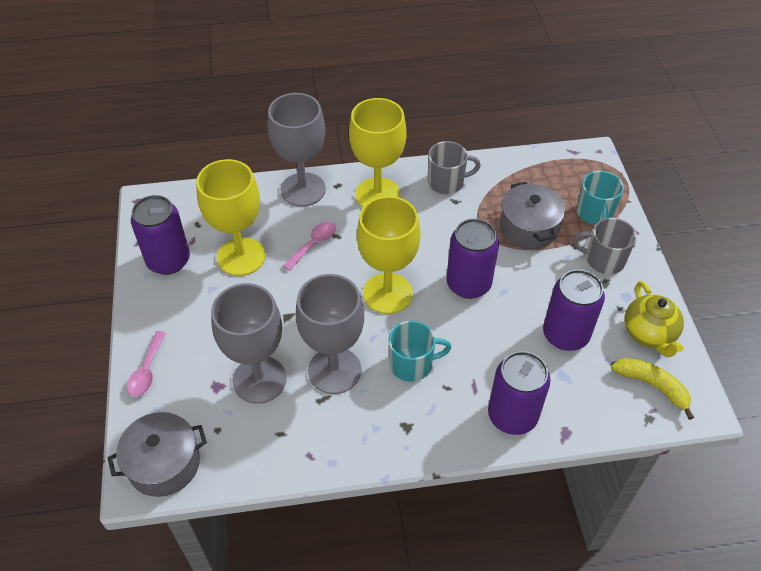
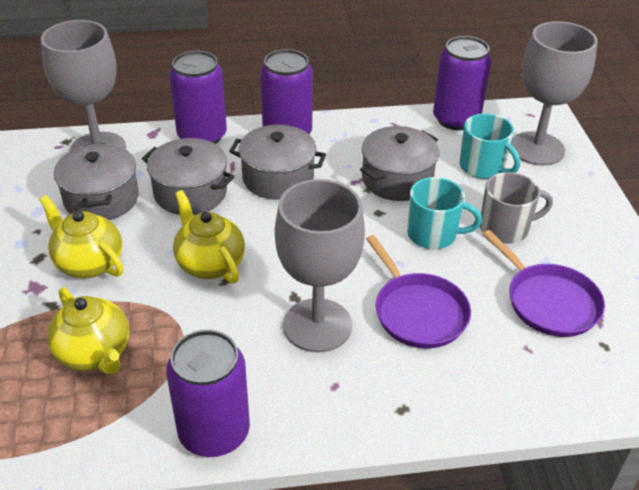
grey mug: 2 -> 1
grey pot: 2 -> 4
pink spoon: 2 -> 0
purple pan: 0 -> 2
yellow banana: 1 -> 0
yellow goblet: 3 -> 0
yellow teapot: 1 -> 3

